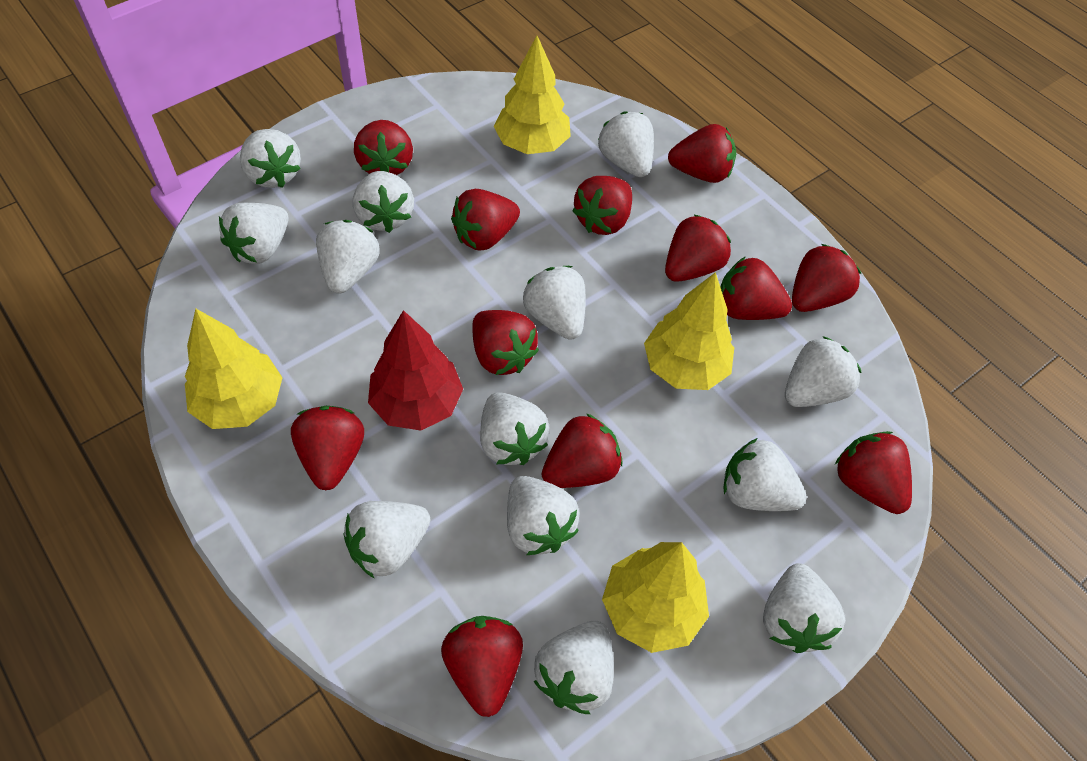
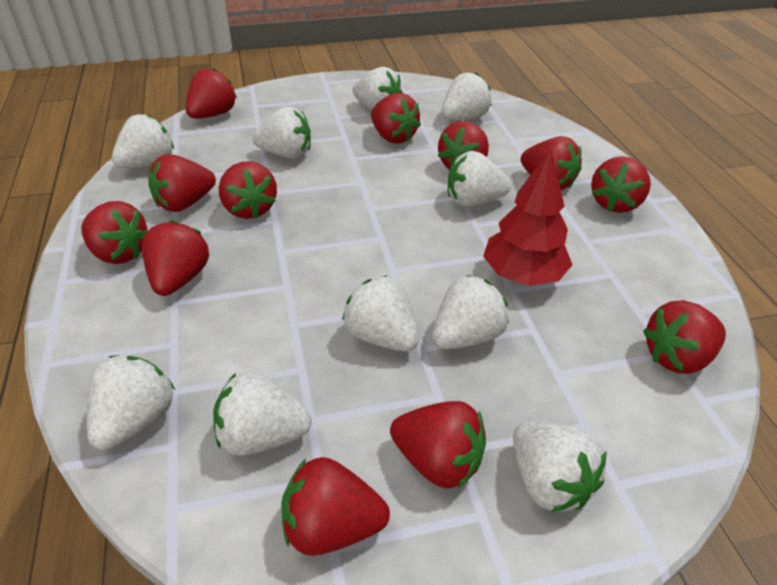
white strawberry: 13 -> 10
yellow tree: 4 -> 0

